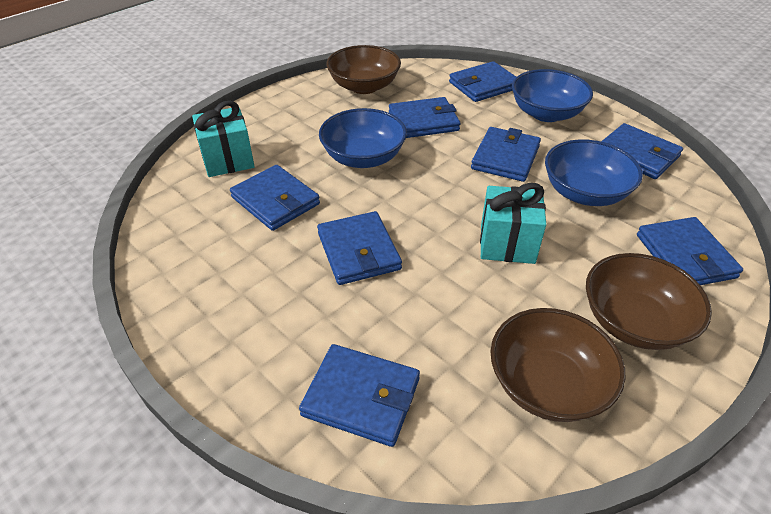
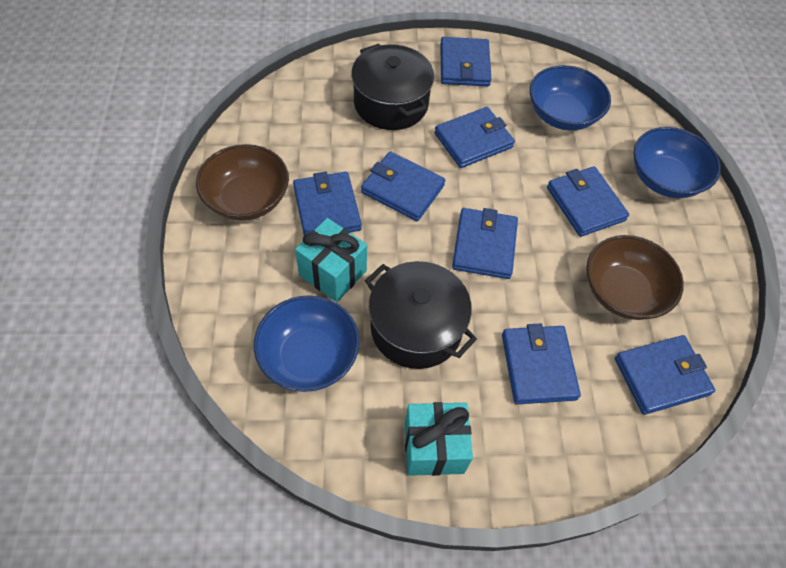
black pot: 0 -> 2
brown bowl: 3 -> 2

